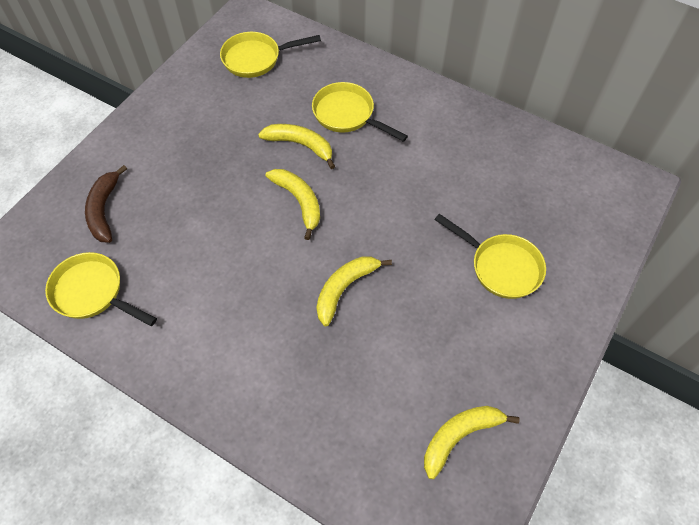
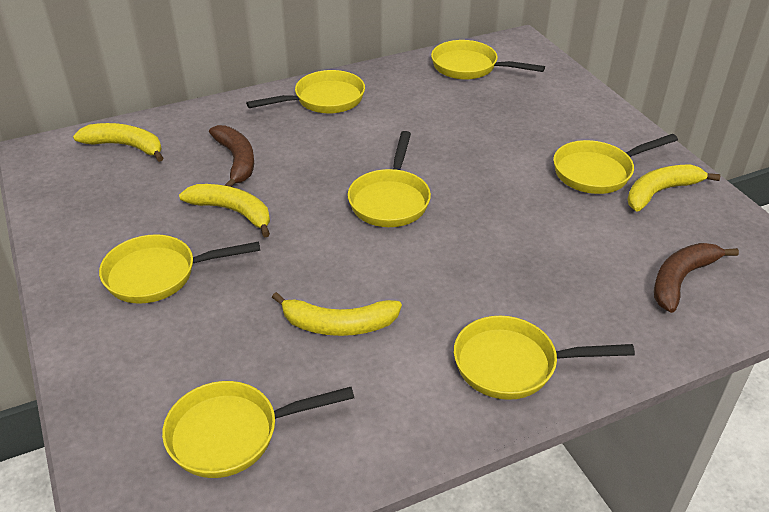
brown banana: 1 -> 2
yellow pan: 4 -> 7

